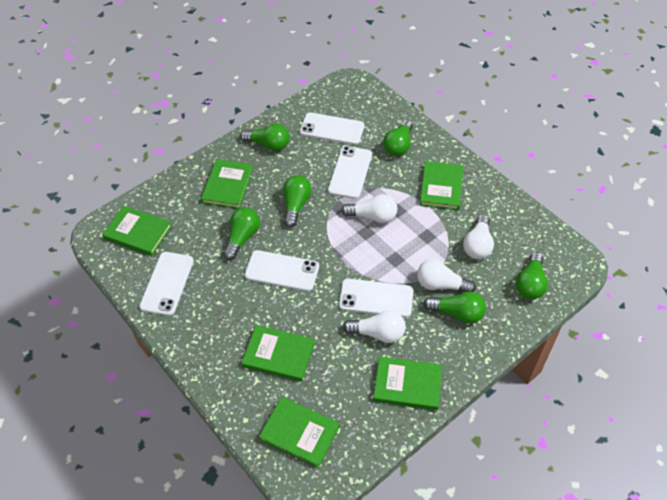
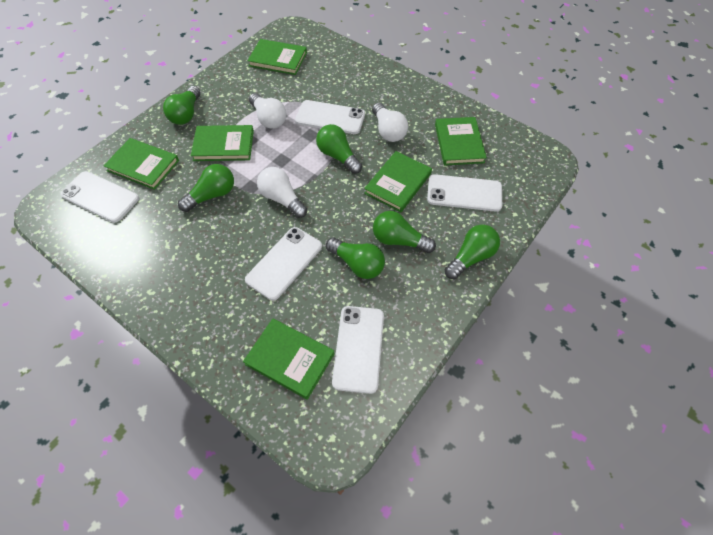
white light bulb: 4 -> 3

